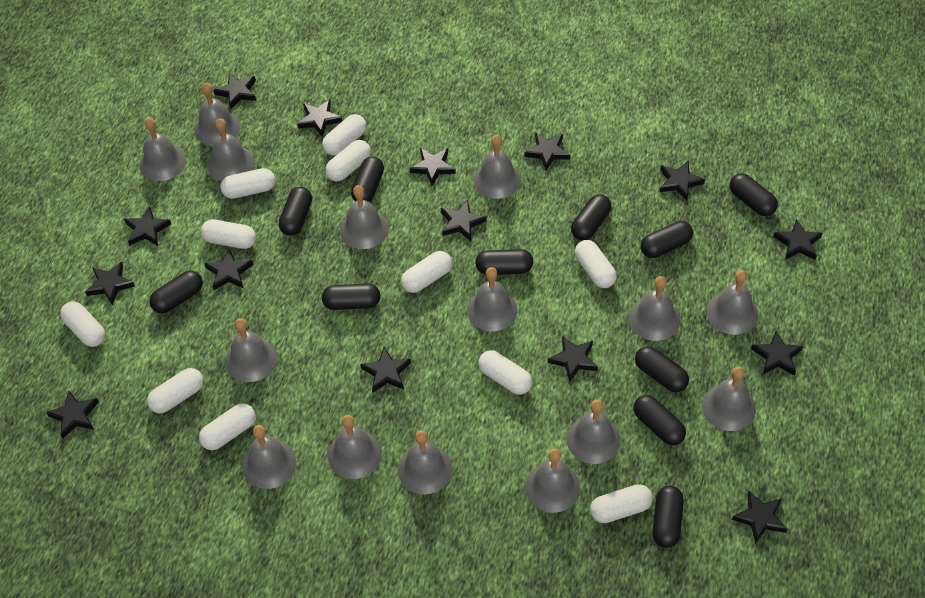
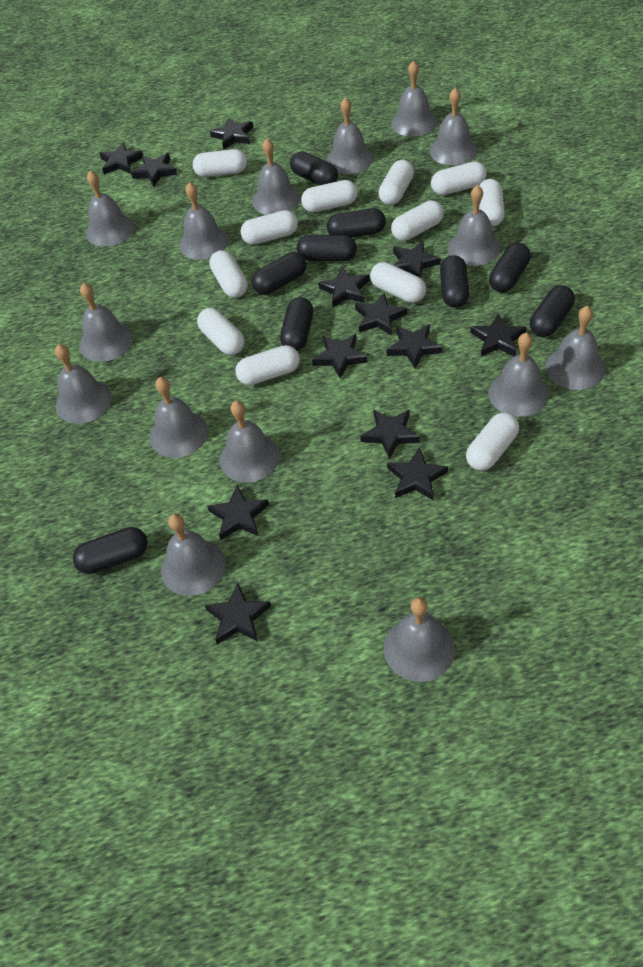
black capsule: 11 -> 9
black star: 15 -> 13
white capsule: 11 -> 12

